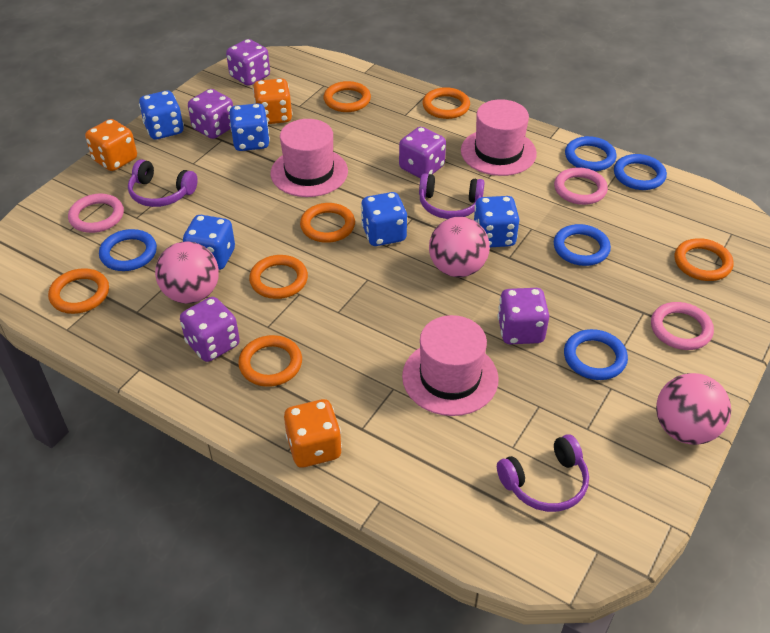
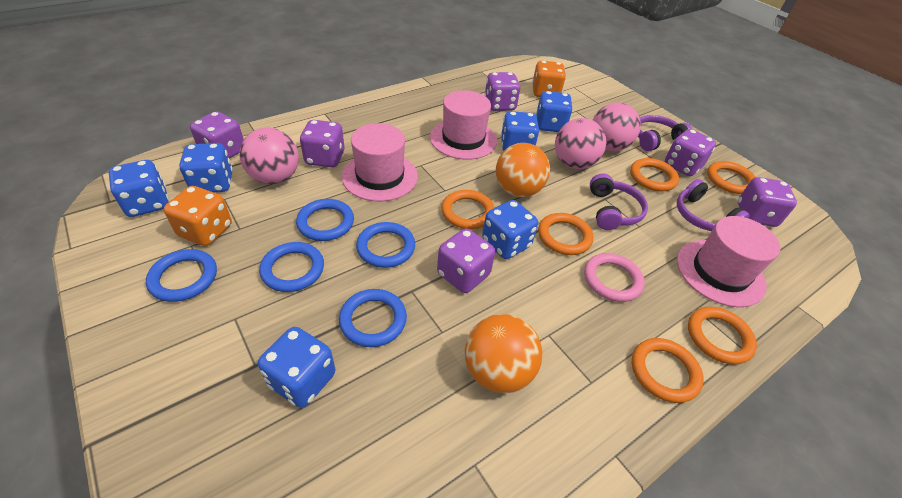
blue dice: 5 -> 6
orange ball: 0 -> 2
orange dice: 3 -> 2
orange ring: 7 -> 6
pink ring: 3 -> 1
purple dice: 5 -> 6

